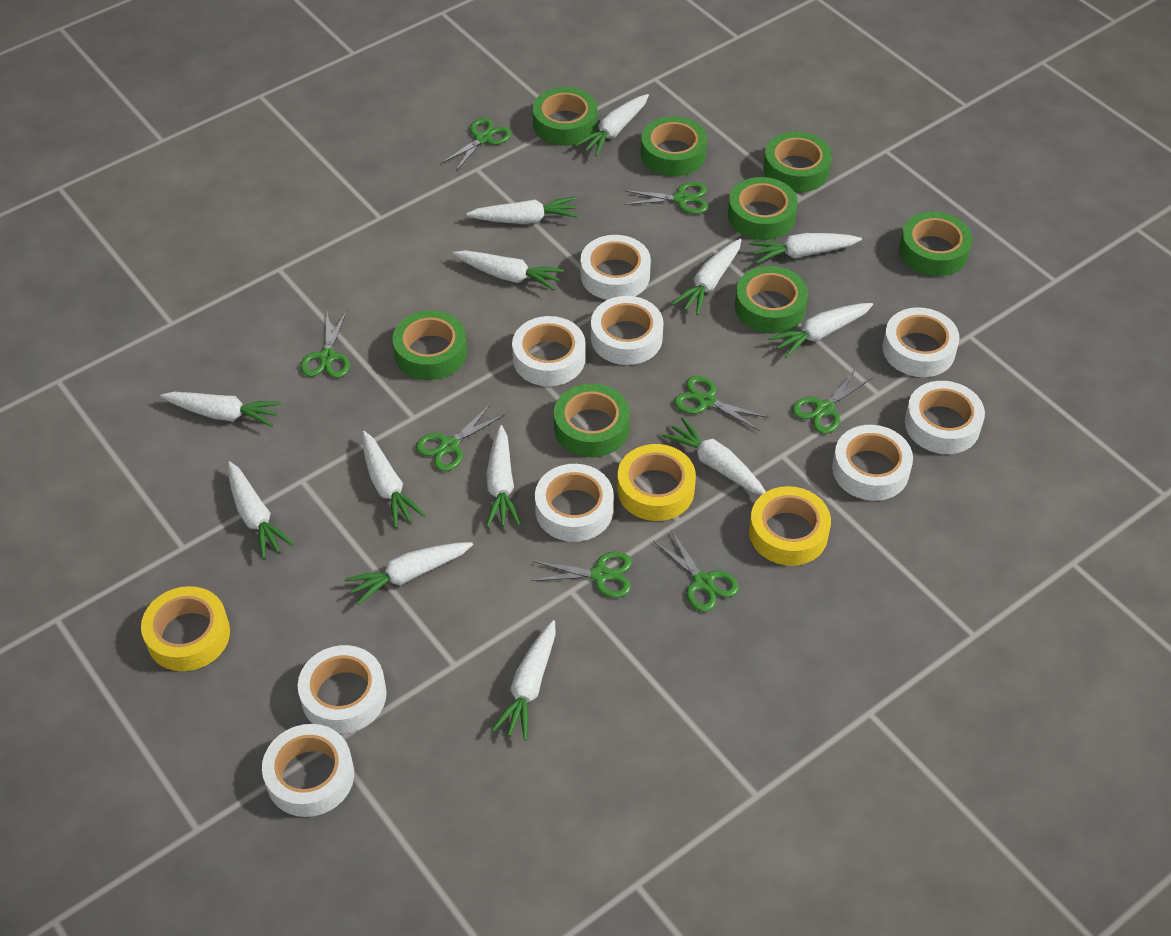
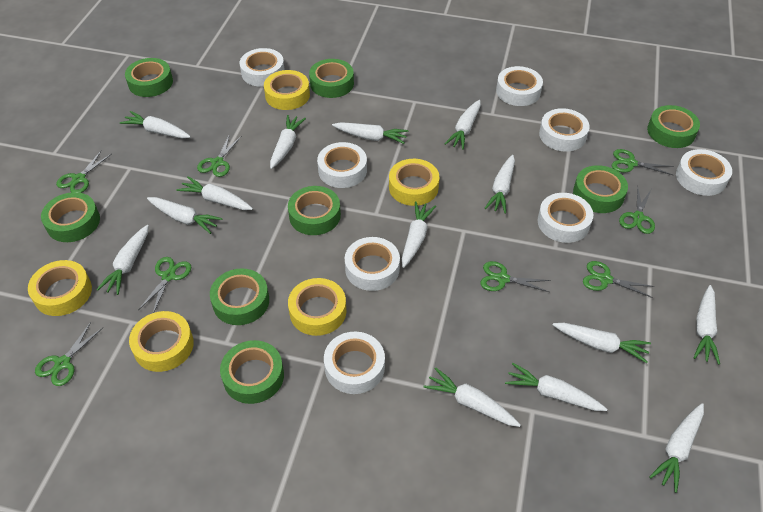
white carrot: 13 -> 14
white tape: 9 -> 8
yellow tape: 3 -> 5

